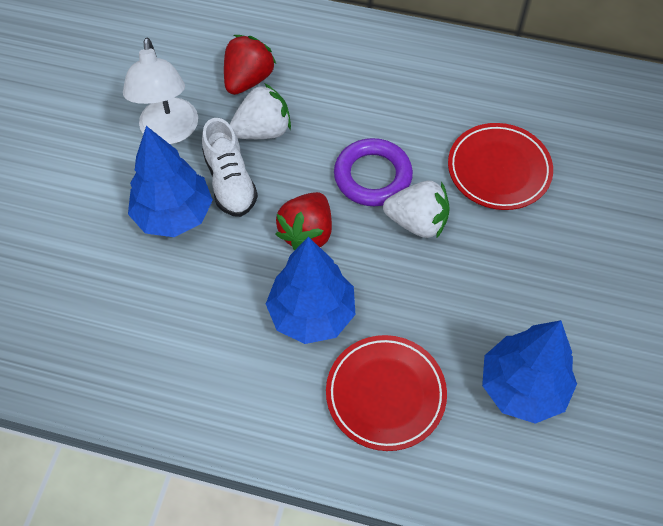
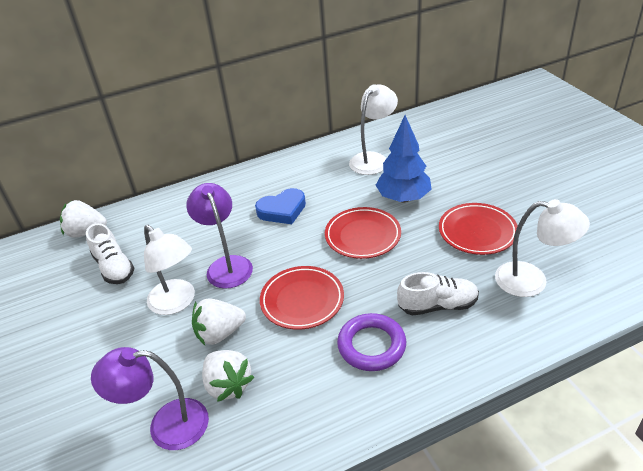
blue heart: 0 -> 1
blue tree: 3 -> 1
purple lamp: 0 -> 2
red plate: 2 -> 3
red strawberry: 2 -> 0
white lamp: 1 -> 3
white shoe: 1 -> 2
white strawberry: 2 -> 3

